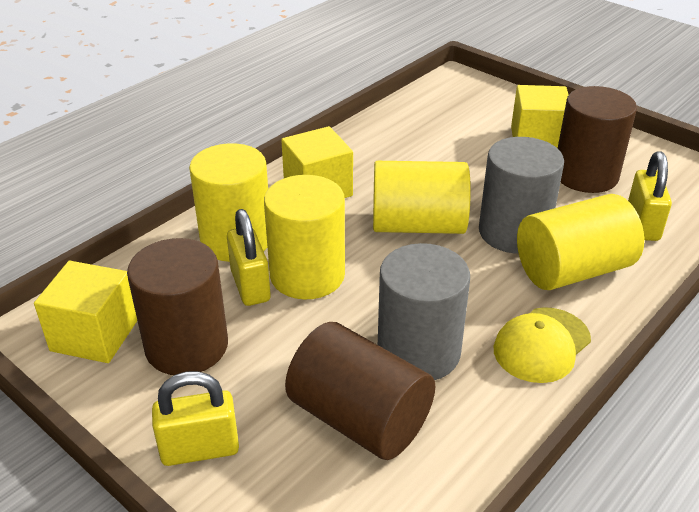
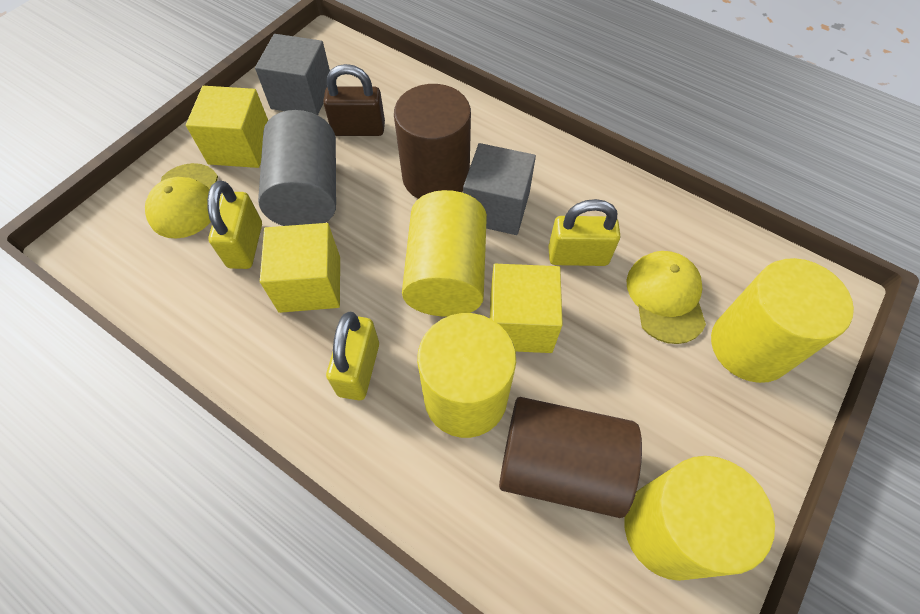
brown cylinder: 3 -> 2
brown padlock: 0 -> 1
grey cube: 0 -> 2
grey cylinder: 2 -> 1
yellow cap: 1 -> 2

